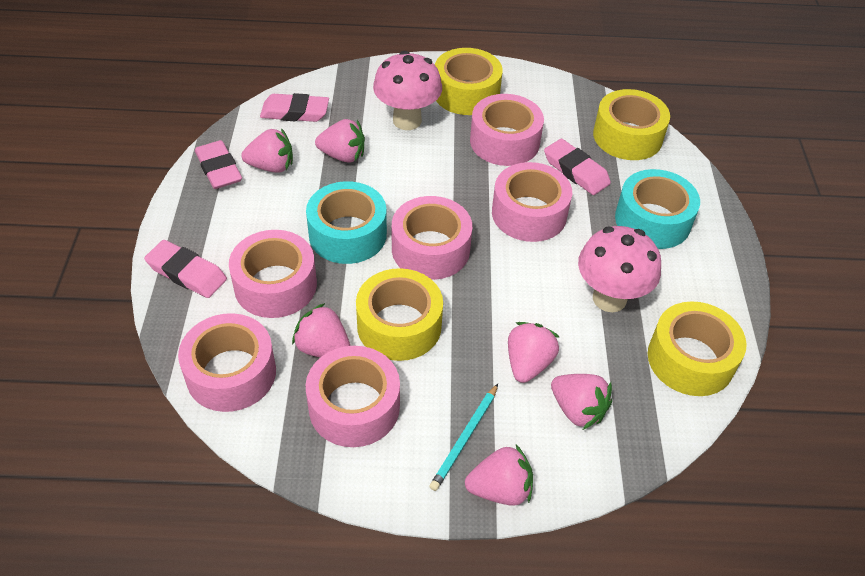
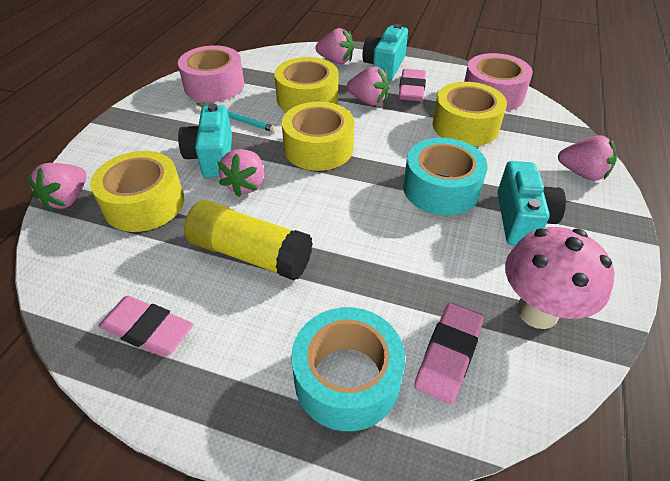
pink eraser: 4 -> 3
pink mushroom: 2 -> 1
pink strawberry: 6 -> 5
pink tape: 6 -> 2
turquoise camera: 0 -> 3
yellow glue stick: 0 -> 1

